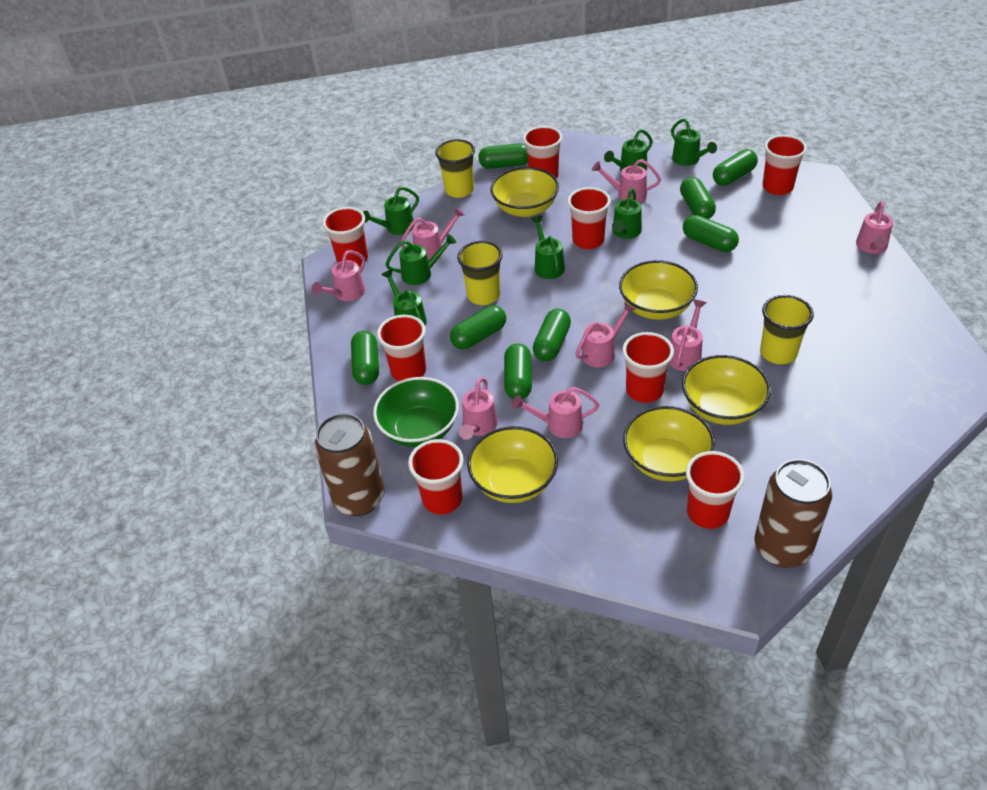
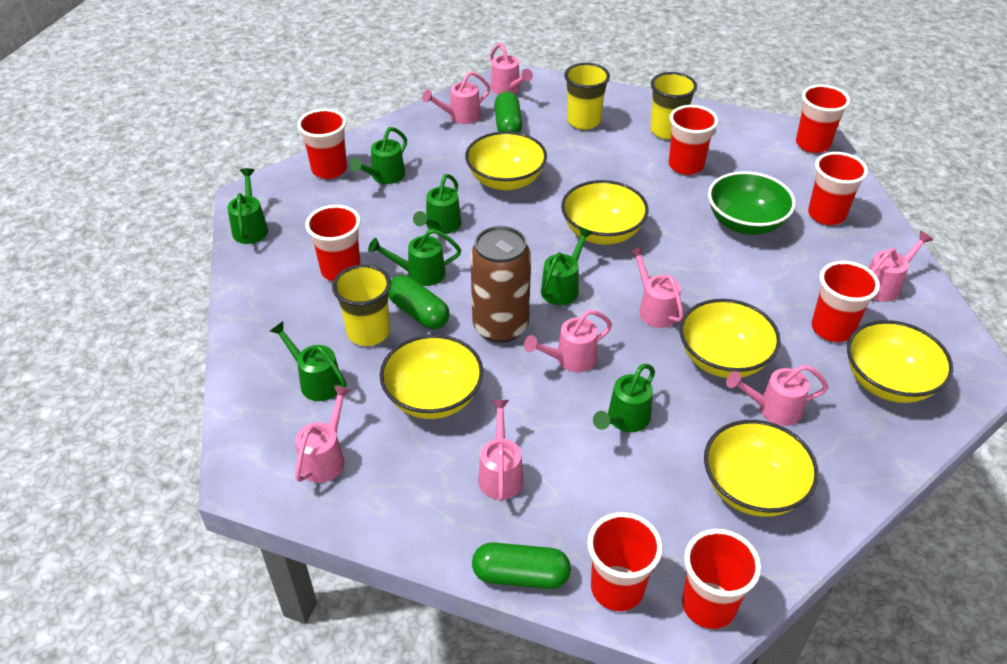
brown can: 2 -> 1
green capsule: 8 -> 3
yellow bowl: 5 -> 6

